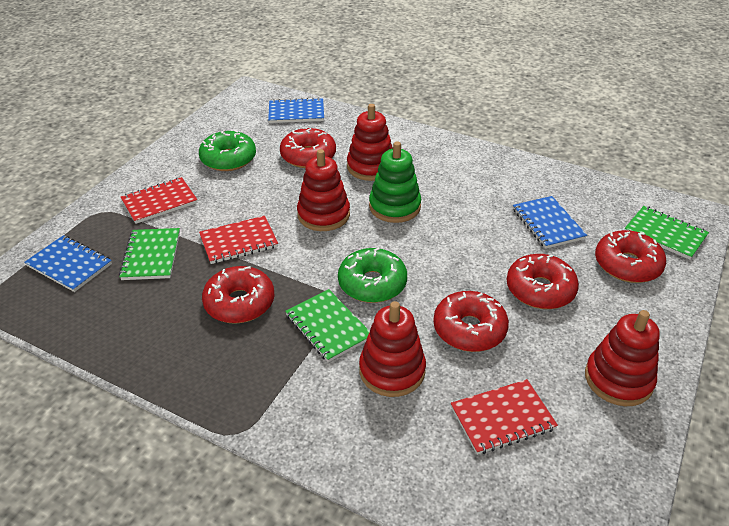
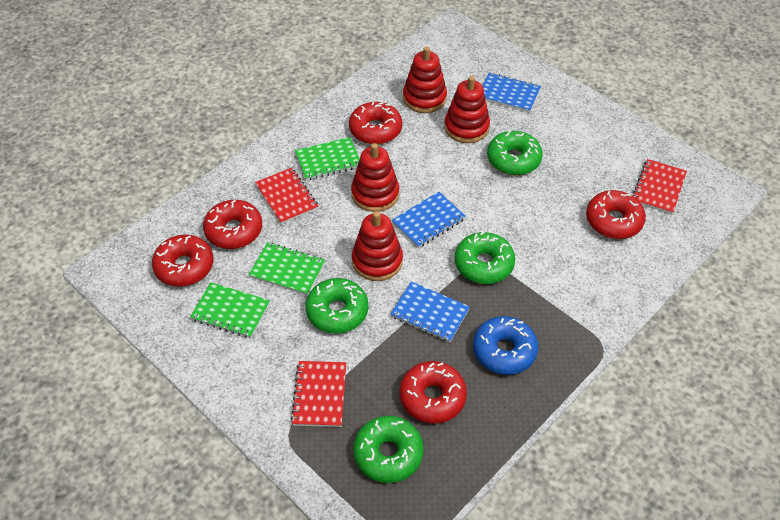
blue donut: 0 -> 1
green donut: 2 -> 4
green stacking toy: 1 -> 0

